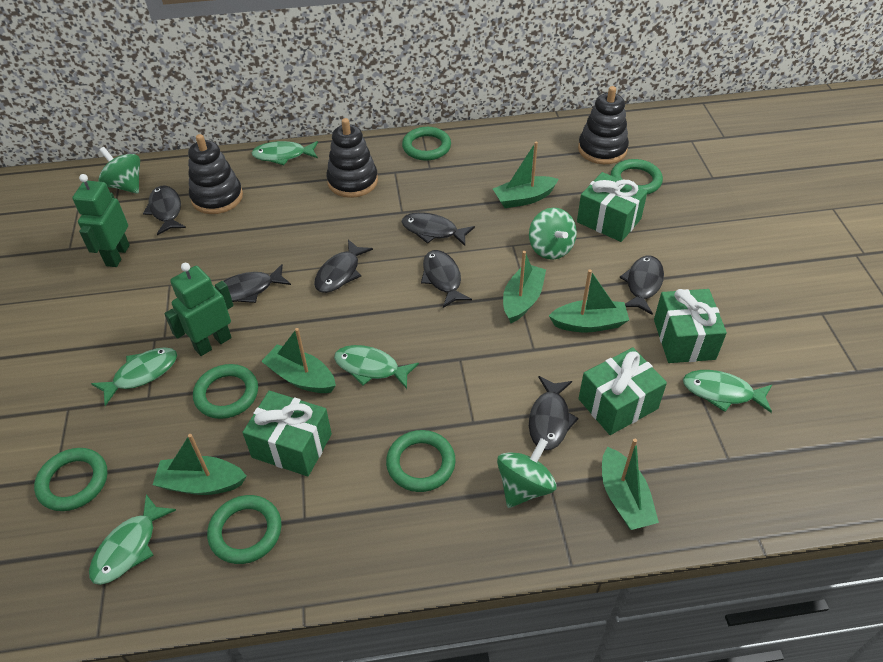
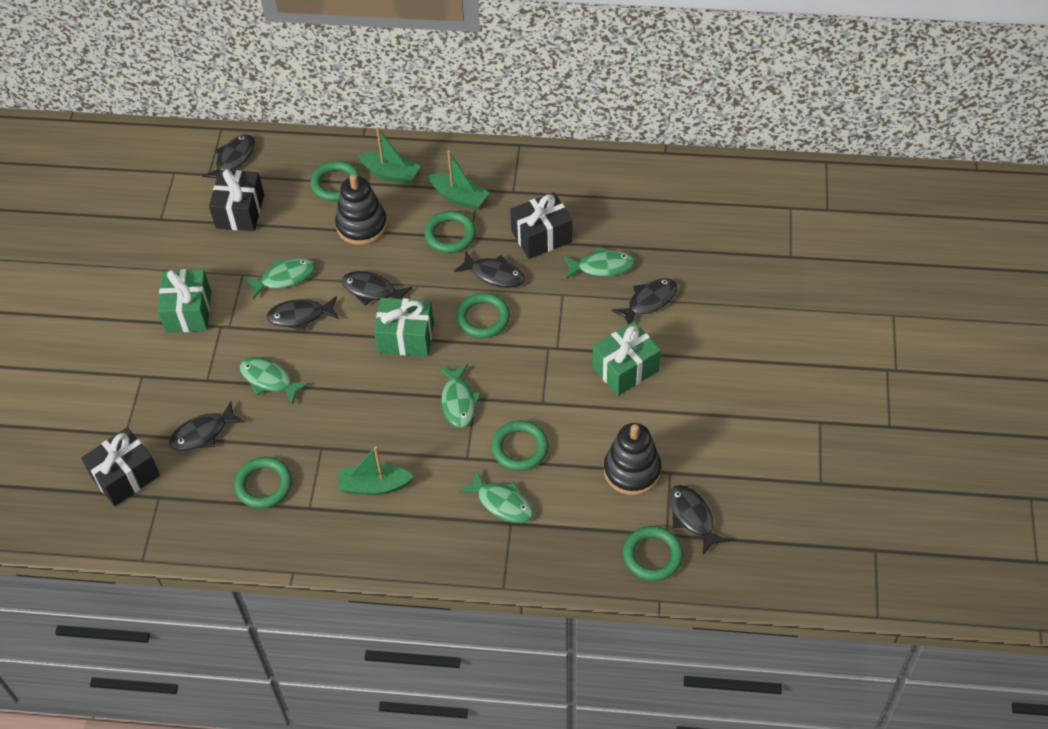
black gift: 0 -> 3
black stacking toy: 3 -> 2
green boat: 6 -> 3
green gift: 4 -> 3
green robot: 2 -> 0
green spinning top: 3 -> 0

